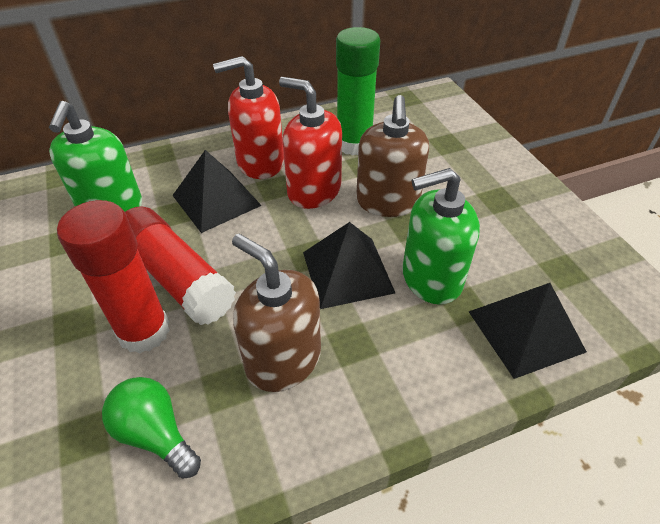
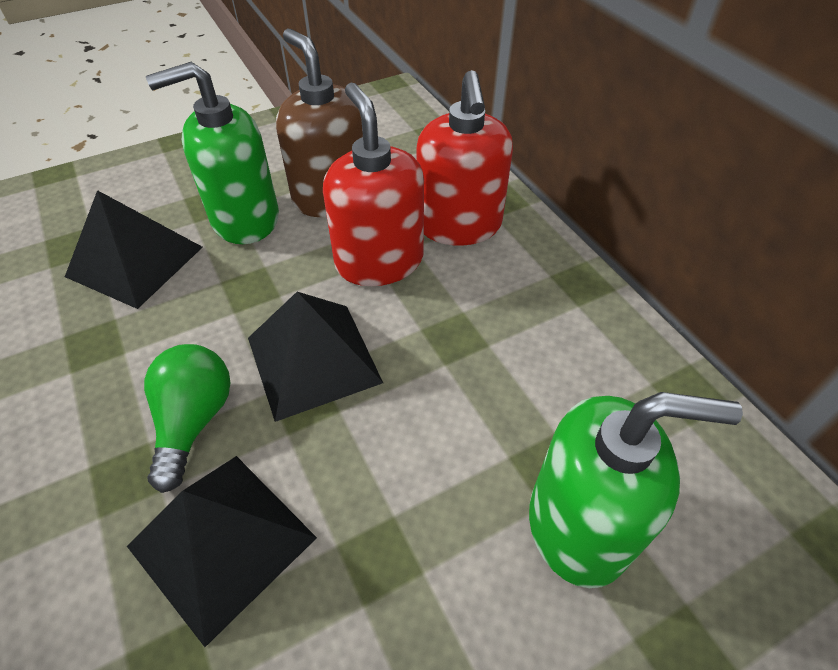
brown soap dispenser: 2 -> 1
green glue stick: 1 -> 0
red glue stick: 2 -> 0

